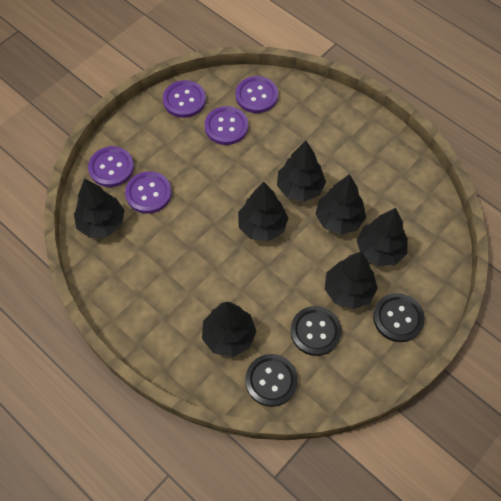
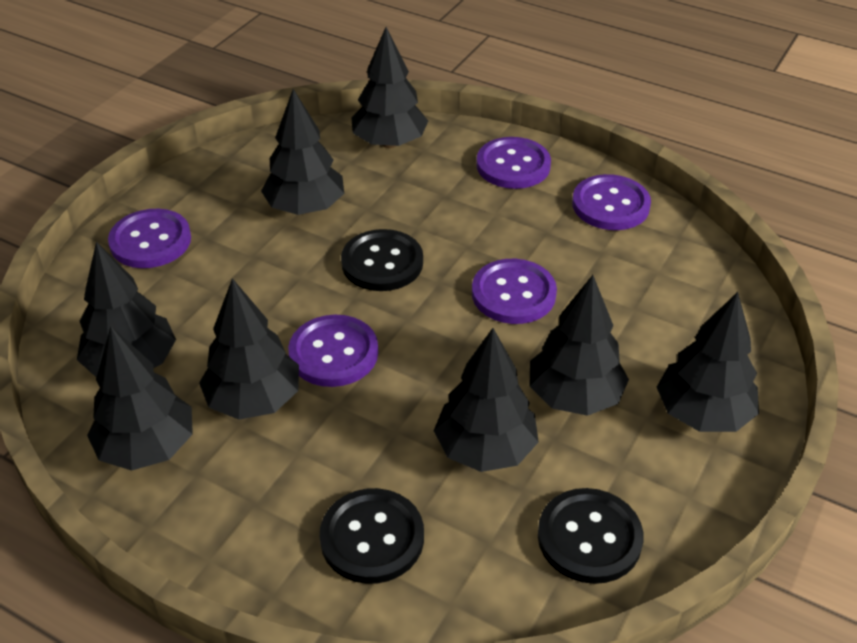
black tree: 7 -> 8

